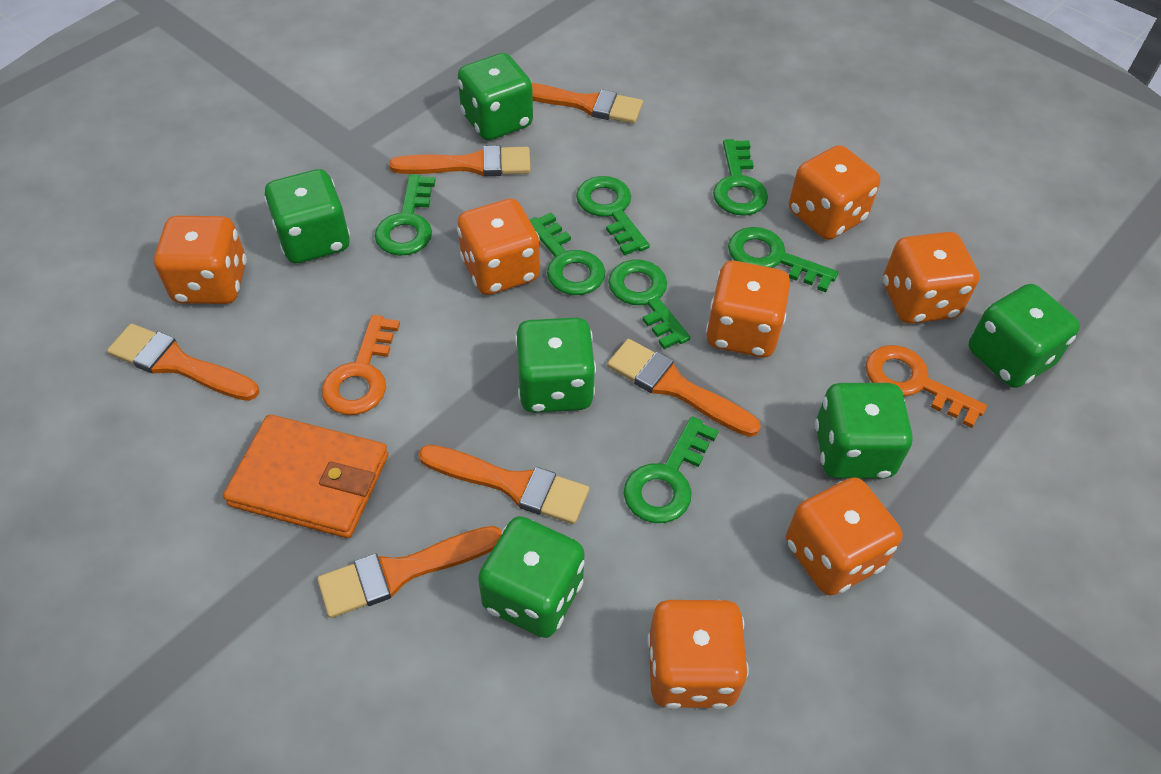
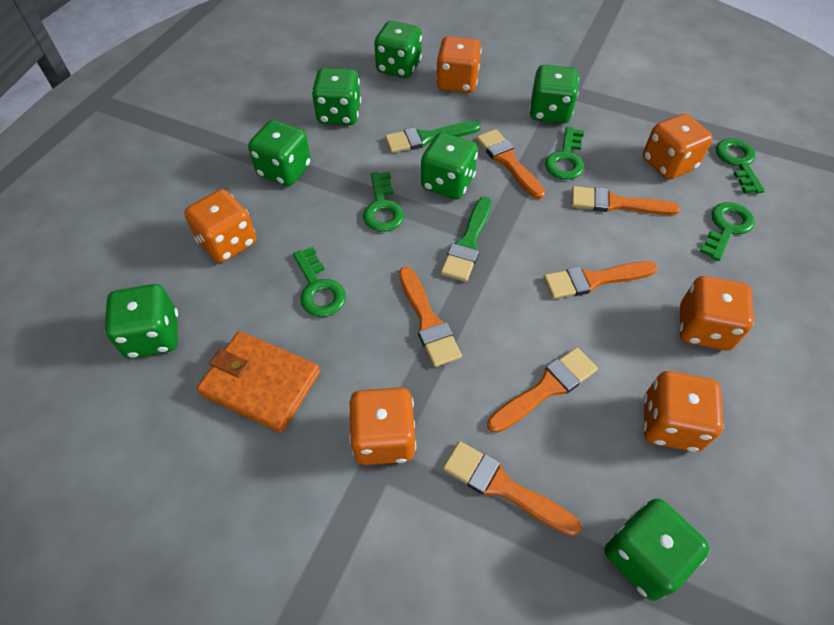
green brush: 0 -> 2
green dice: 6 -> 7
green key: 7 -> 5
orange dice: 7 -> 6
orange key: 2 -> 0

